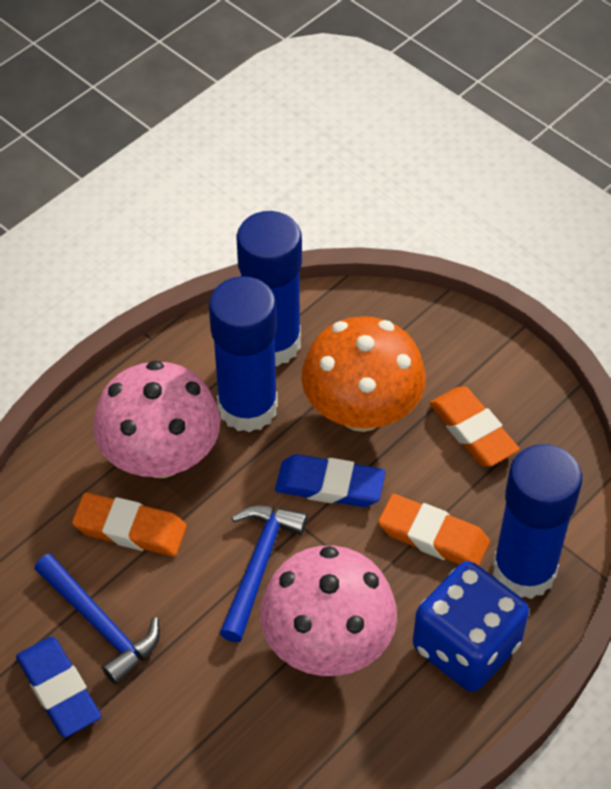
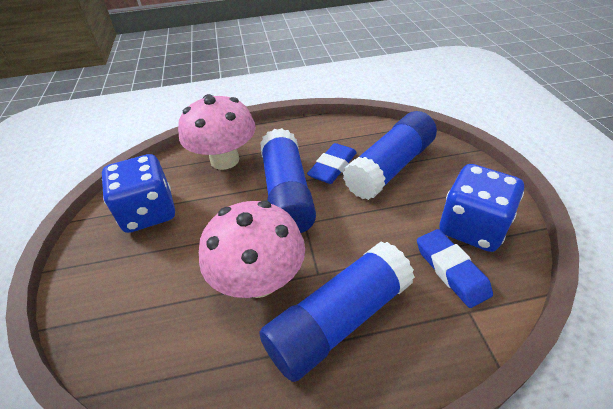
blue dice: 1 -> 2
blue hammer: 2 -> 0
orange eraser: 3 -> 0
orange mushroom: 1 -> 0

